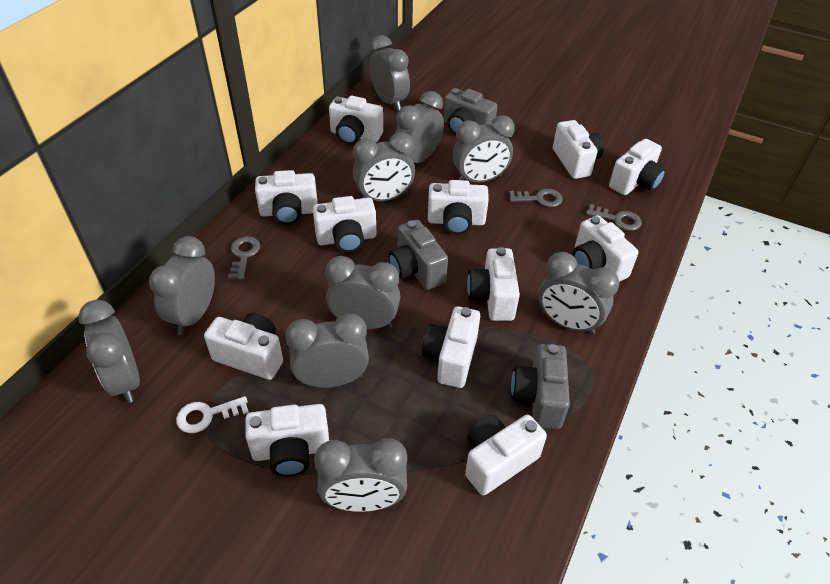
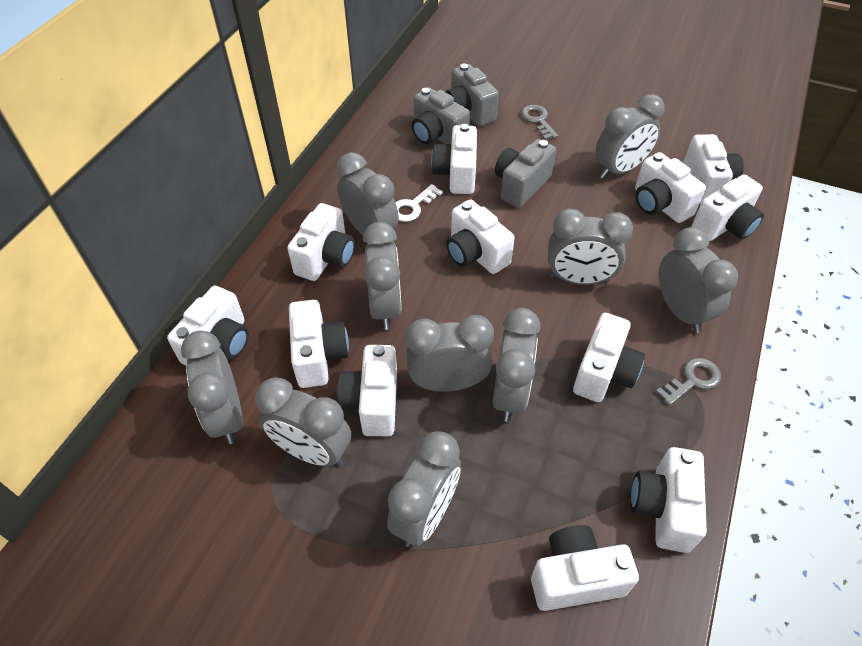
grey key: 3 -> 2

